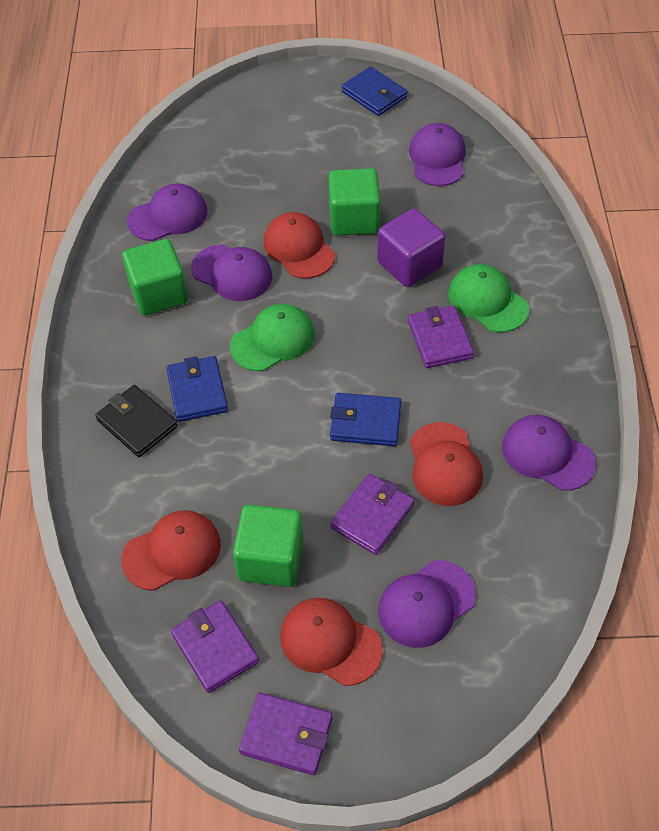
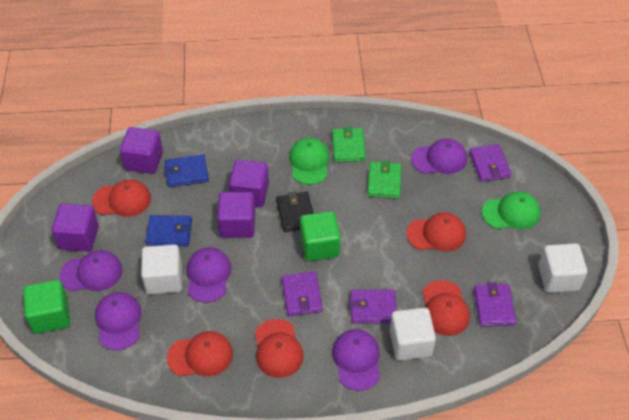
blue wallet: 3 -> 2
green cube: 3 -> 2
green wallet: 0 -> 2
purple cube: 1 -> 4
red cap: 4 -> 5
white cube: 0 -> 3

